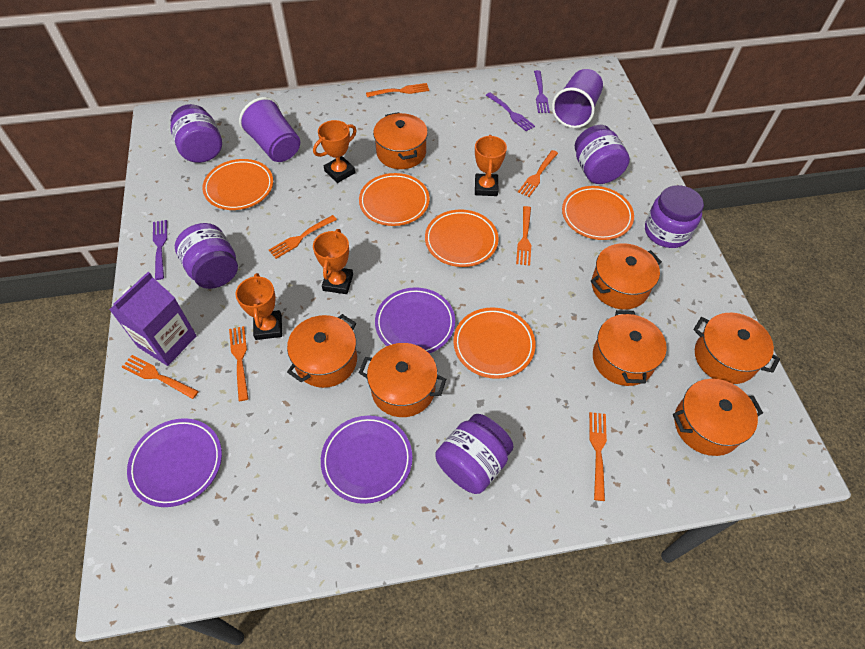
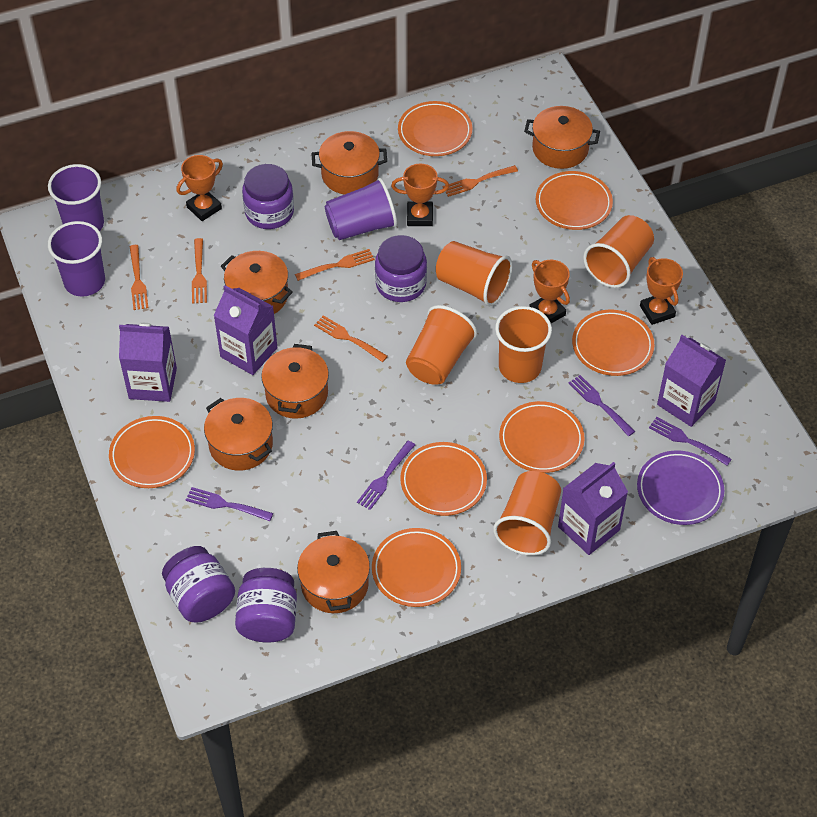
orange cup: 0 -> 5
orange fork: 7 -> 5
orange plate: 5 -> 7
orange pot: 7 -> 6
purple carton: 1 -> 4
purple cup: 2 -> 3
purple fork: 3 -> 4
purple jar: 5 -> 4
purple plate: 3 -> 1

